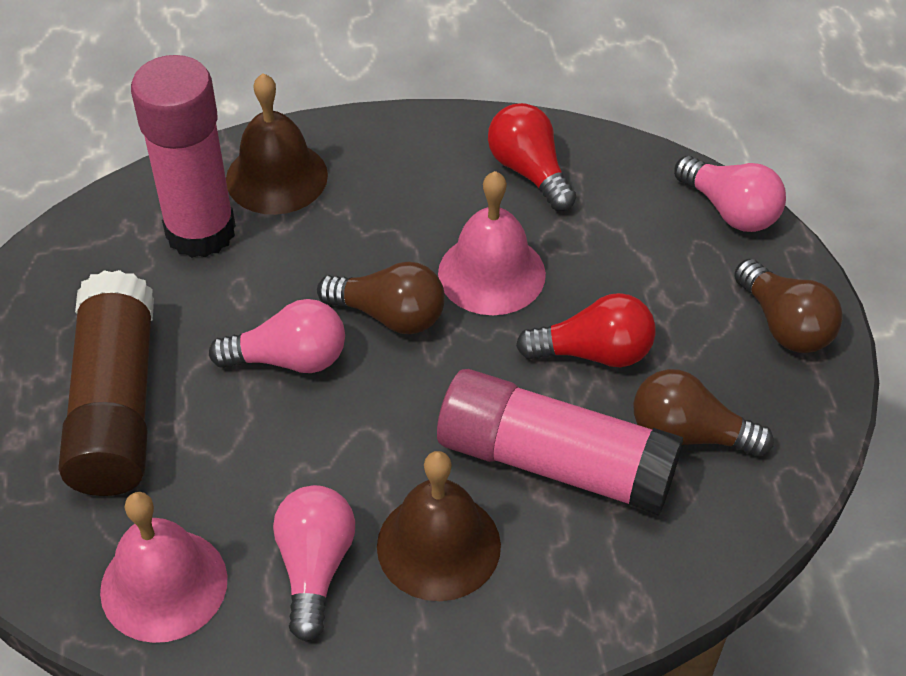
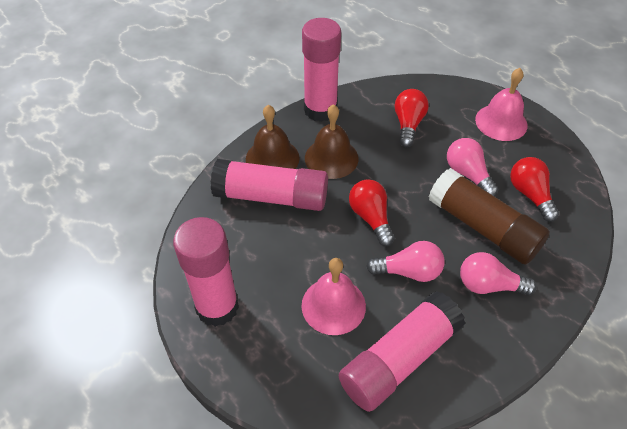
brown light bulb: 3 -> 0
pink glue stick: 2 -> 4
red light bulb: 2 -> 3

